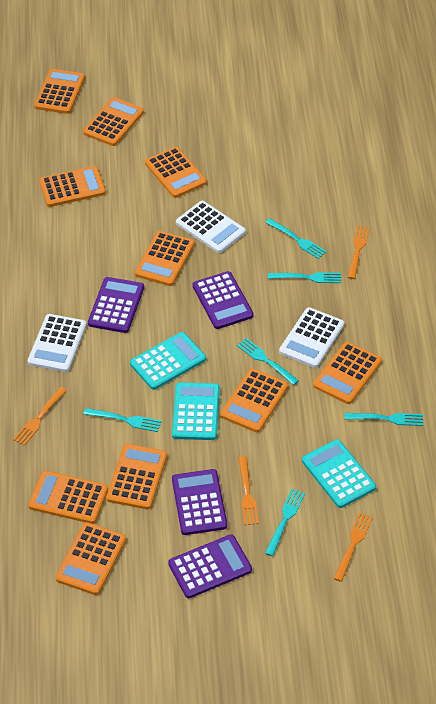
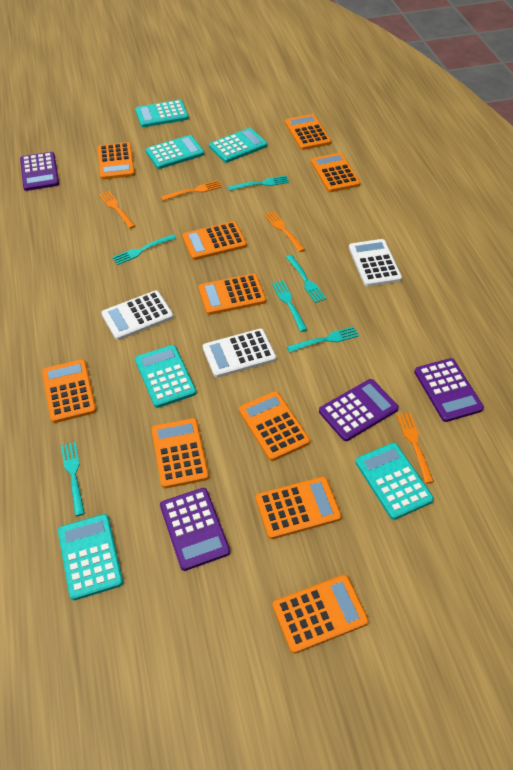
turquoise calculator: 3 -> 6

